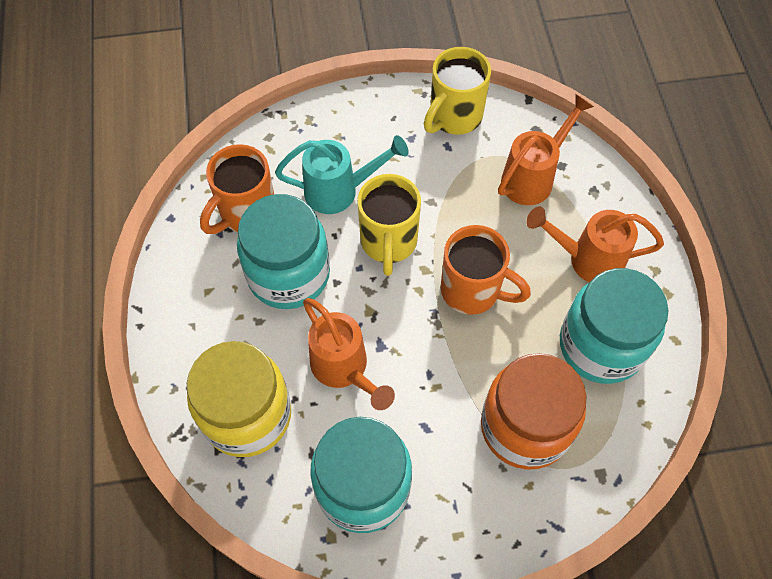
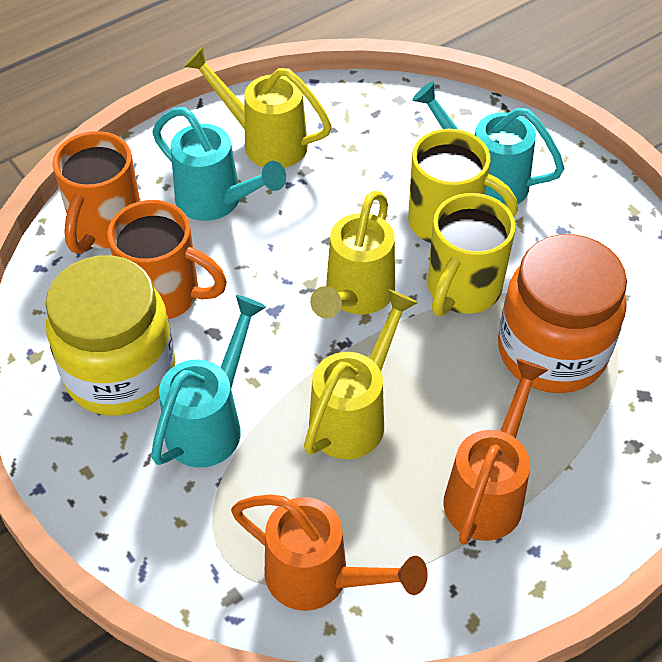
orange watering can: 3 -> 2
turquoise jar: 3 -> 0
turquoise watering can: 1 -> 3
yellow watering can: 0 -> 3

